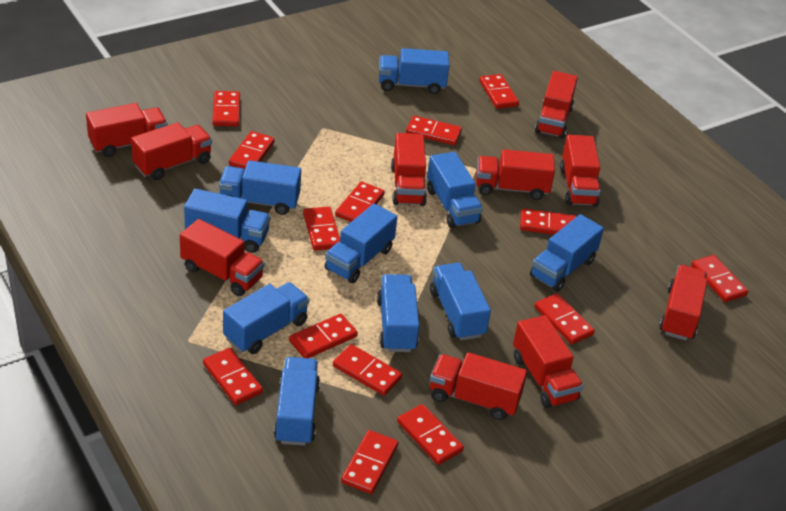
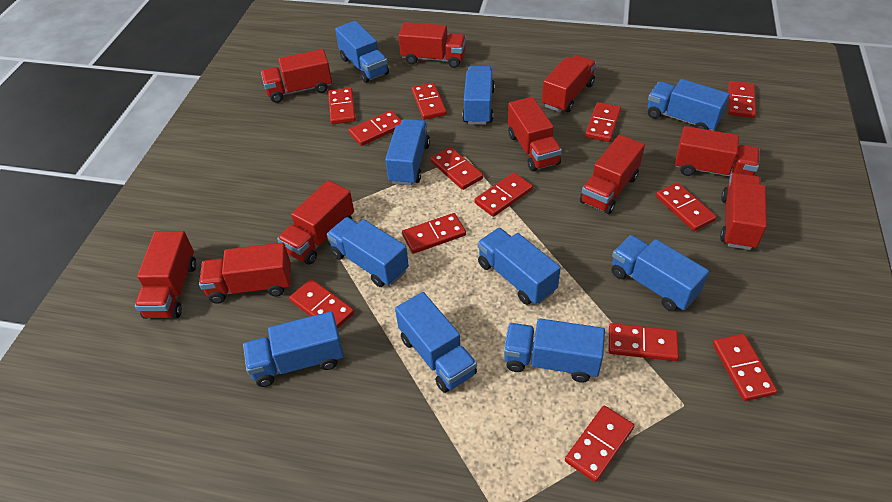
red domino: 14 -> 13

